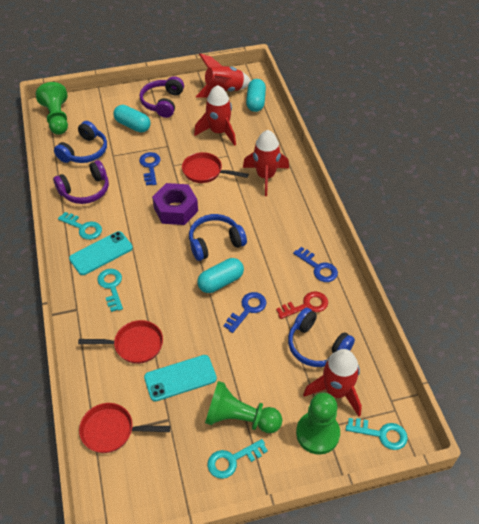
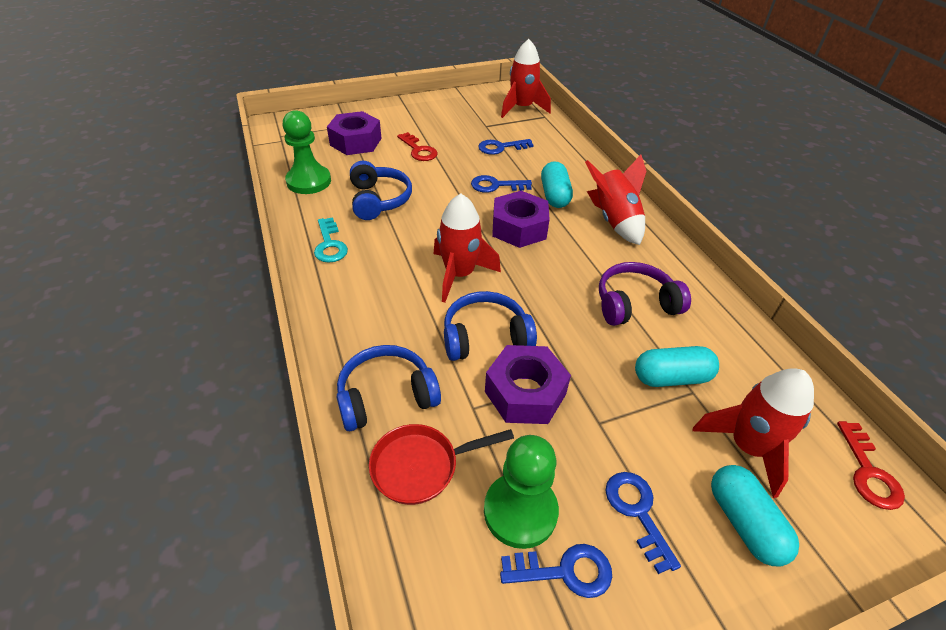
blue key: 3 -> 4
green pawn: 3 -> 2
purple headphones: 2 -> 1
purple nut: 1 -> 3
red key: 1 -> 2
red pan: 3 -> 1
turquoise key: 4 -> 1
turquoise phone: 2 -> 0

